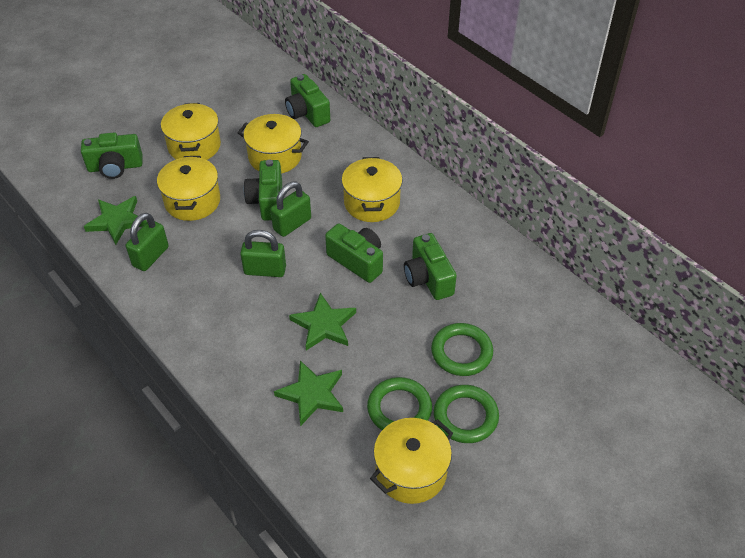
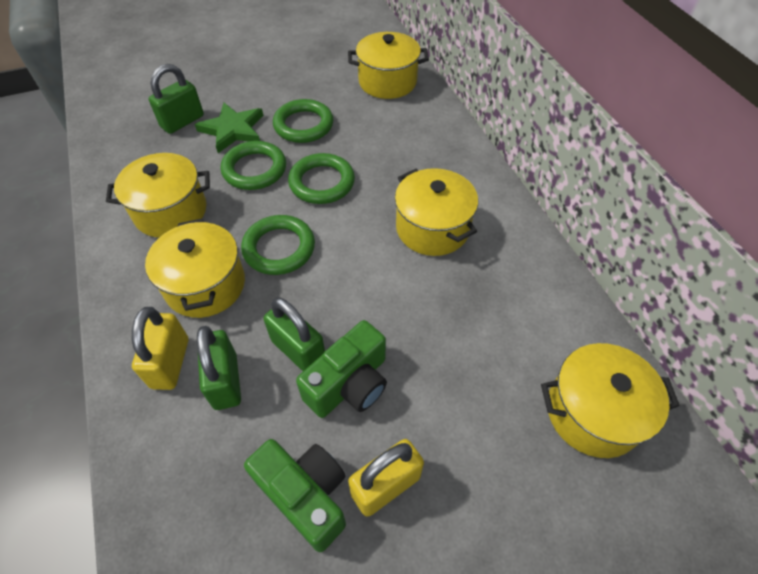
green camera: 5 -> 2
green ring: 3 -> 4
green star: 3 -> 1
yellow padlock: 0 -> 2

